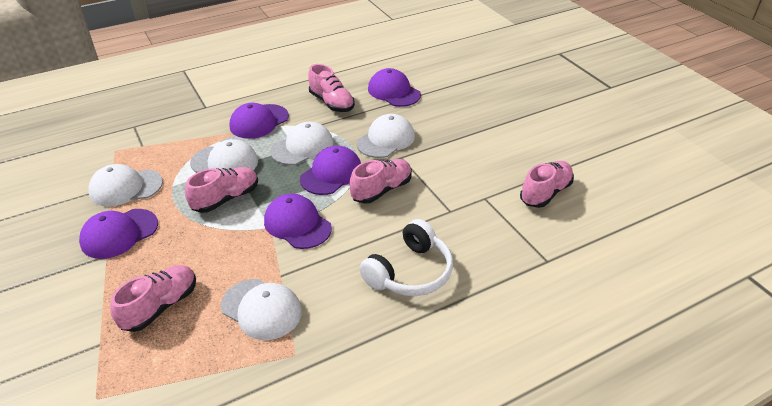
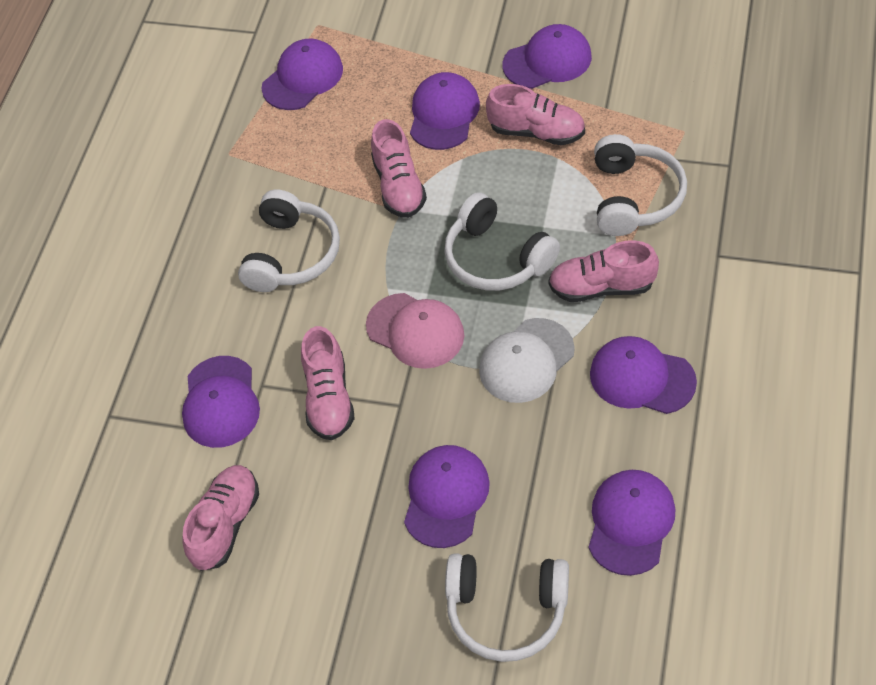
pink cap: 0 -> 1
purple cap: 5 -> 7
white cap: 5 -> 1
white headphones: 1 -> 4

